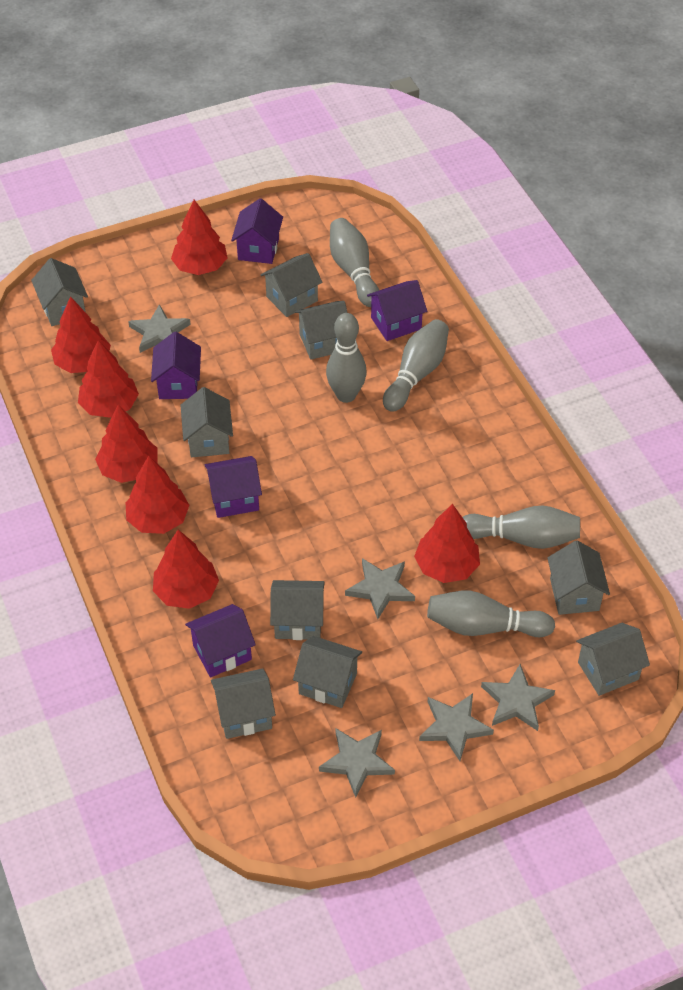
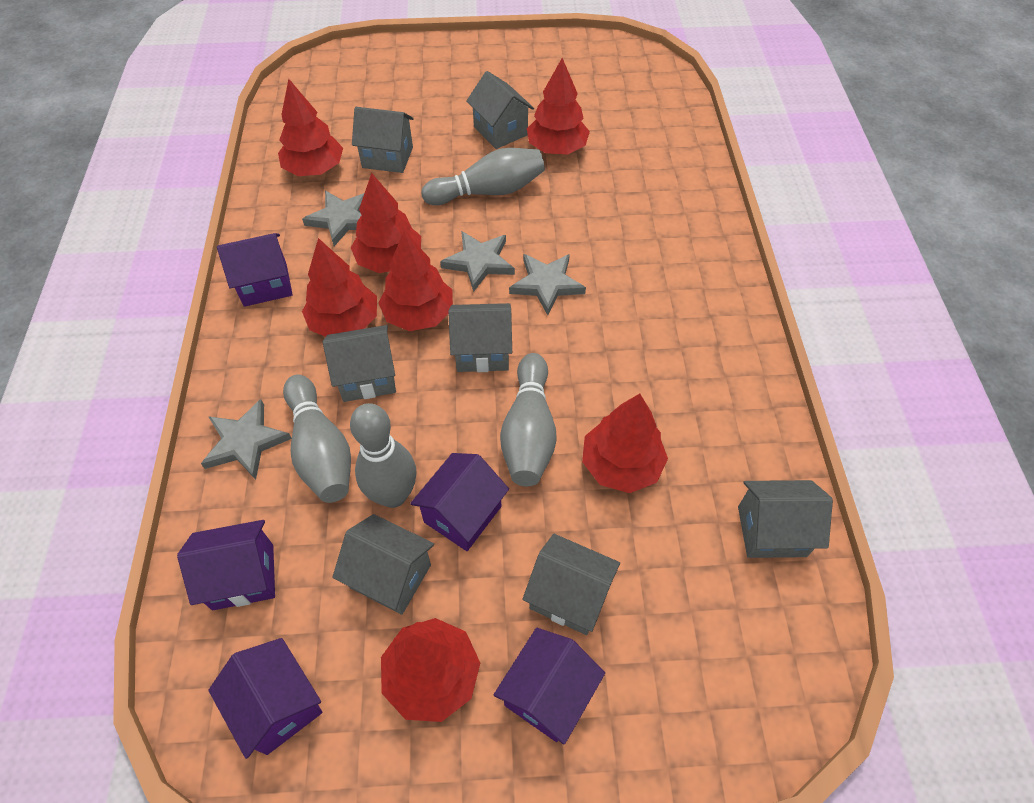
grey bowling pin: 5 -> 4
grey house: 9 -> 7
grey star: 5 -> 4

